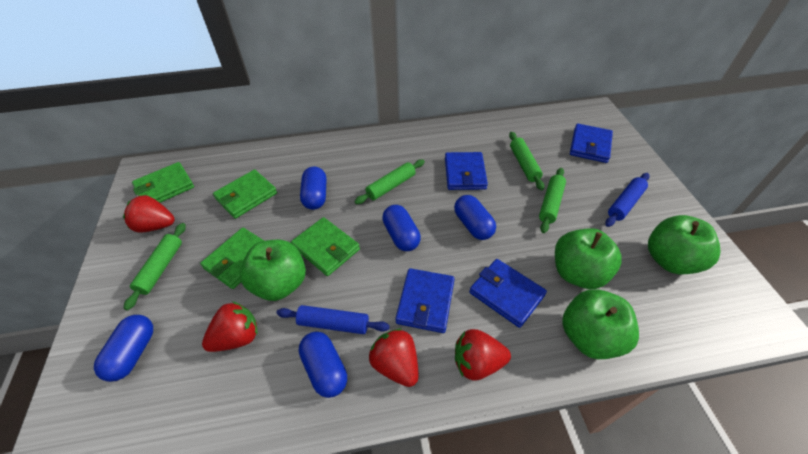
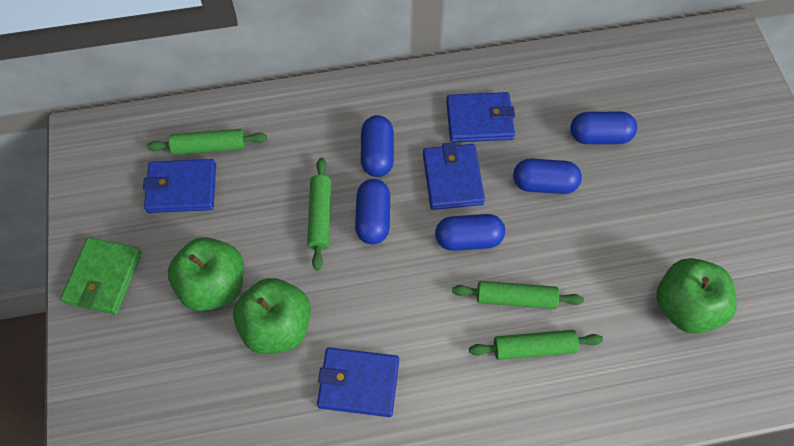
blue rolling pin: 2 -> 0
green apple: 4 -> 3
green wallet: 4 -> 1
red strawberry: 4 -> 0

